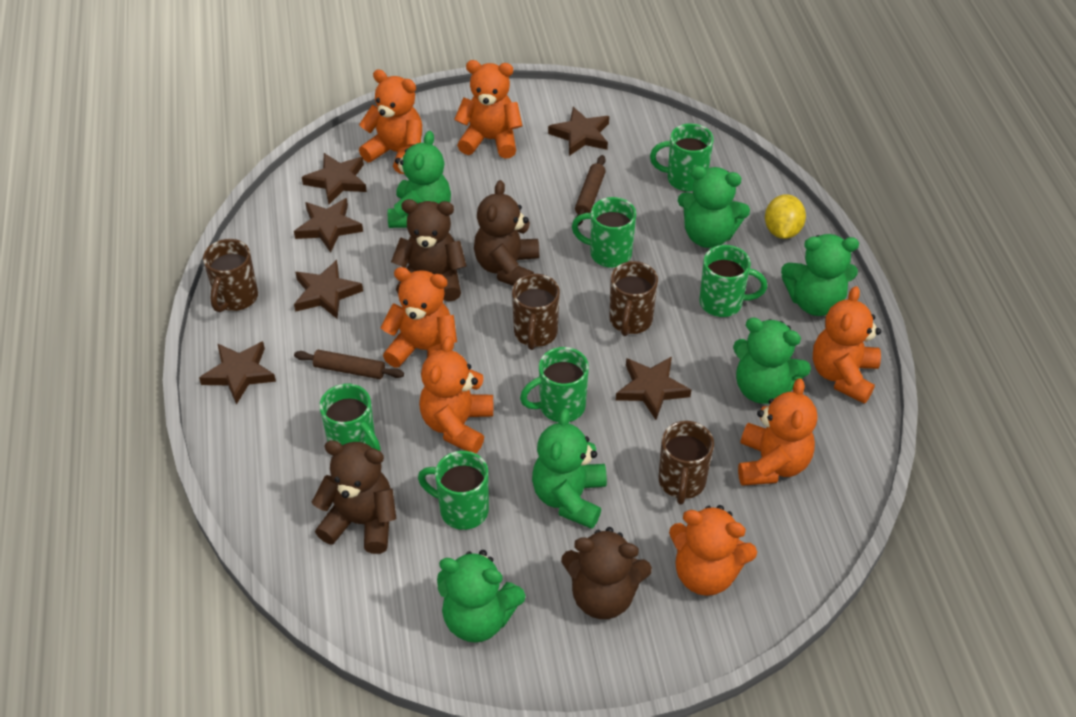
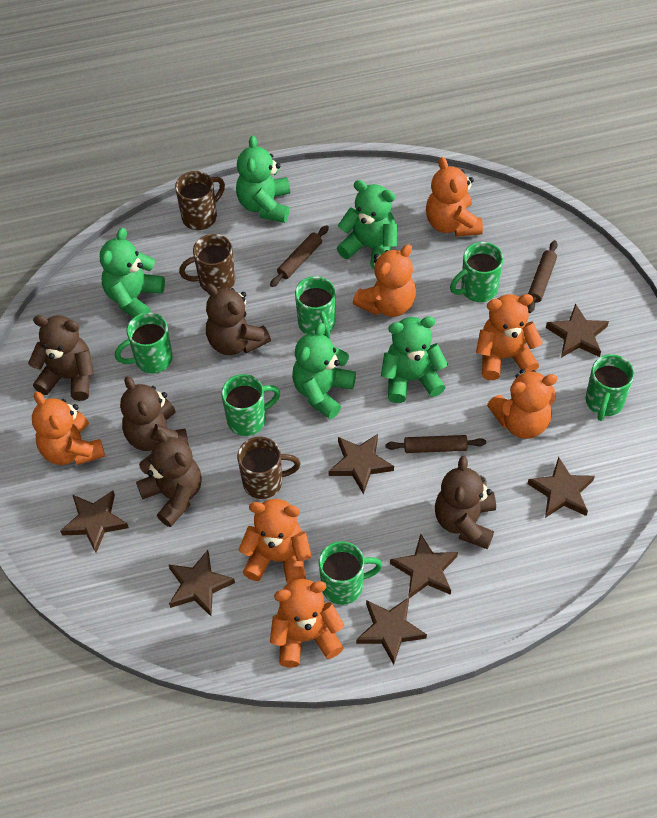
brown mug: 4 -> 3
brown rolling pin: 2 -> 3
brown star: 6 -> 7
brown teddy bear: 4 -> 5
green teddy bear: 6 -> 5
yellow lemon: 1 -> 0

